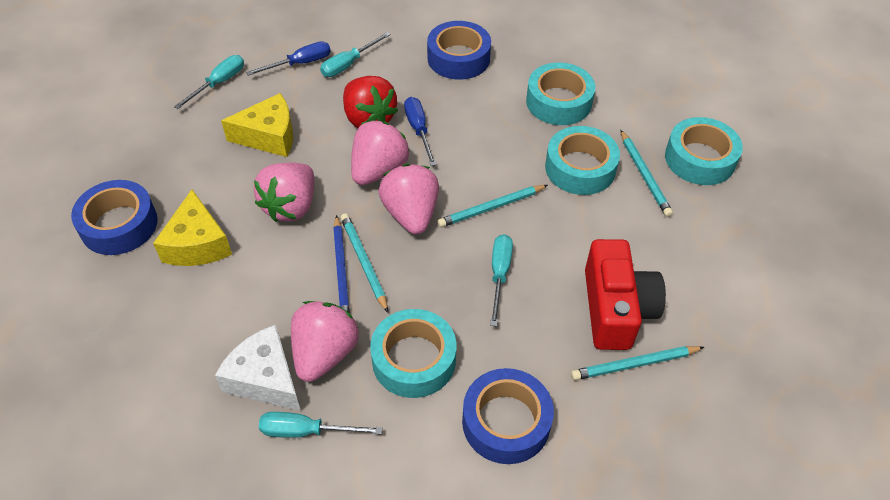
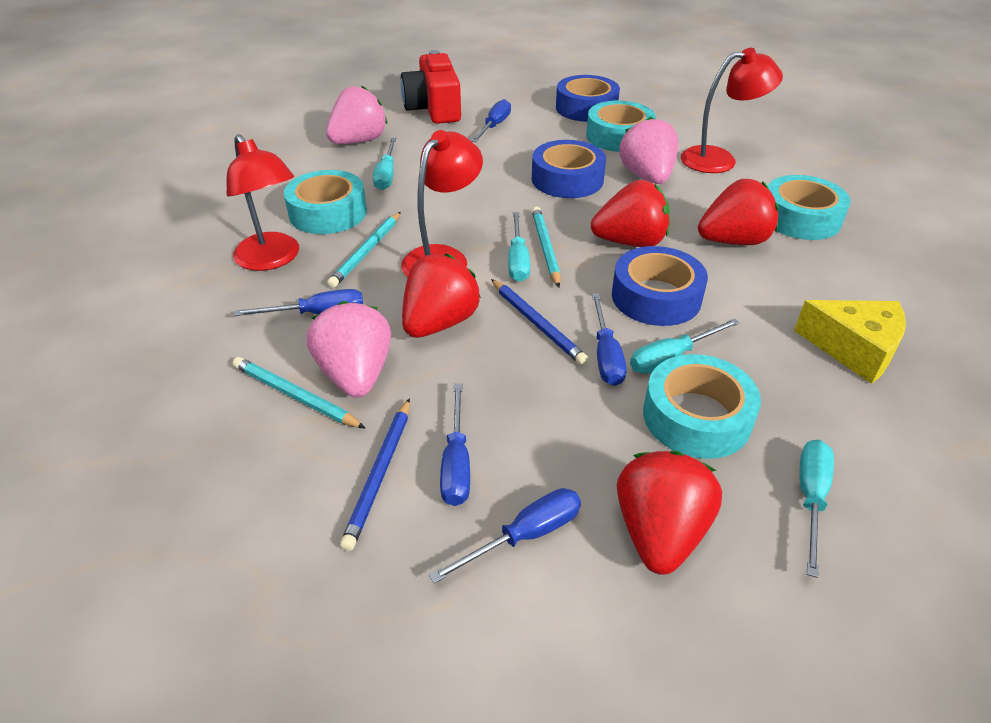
blue pencil: 1 -> 2
blue screwdriver: 2 -> 5
pink strawberry: 4 -> 3
red lamp: 0 -> 3
red strawberry: 1 -> 4
turquoise pencil: 4 -> 3
white cheese: 1 -> 0
yellow cheese: 2 -> 1

